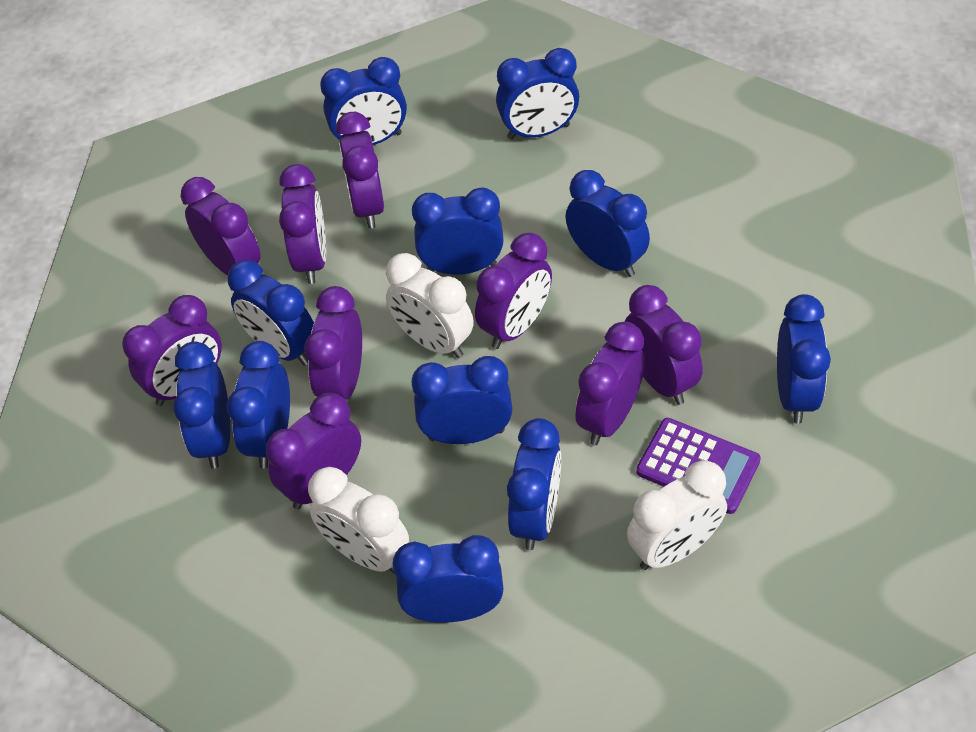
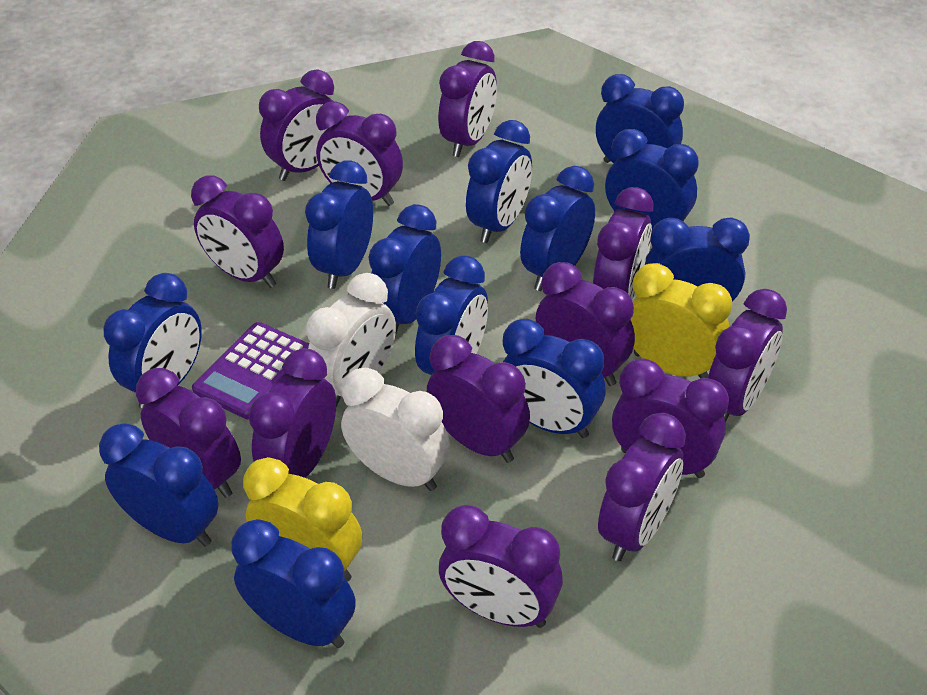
blue clock: 11 -> 12
purple clock: 9 -> 13
white clock: 3 -> 2
yellow clock: 0 -> 2

